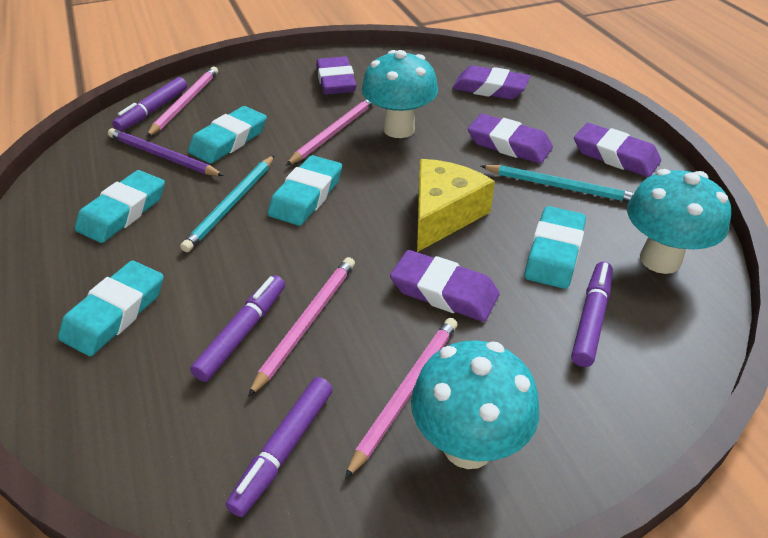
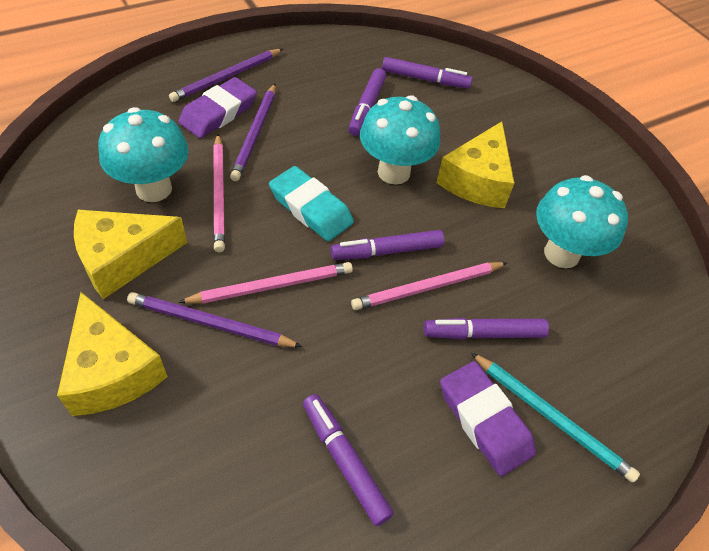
pink pencil: 4 -> 3
purple eraser: 5 -> 2
purple marker: 4 -> 5
purple pencil: 1 -> 3
turquoise eraser: 5 -> 1
turquoise pencil: 2 -> 1
yellow cheese: 1 -> 3

